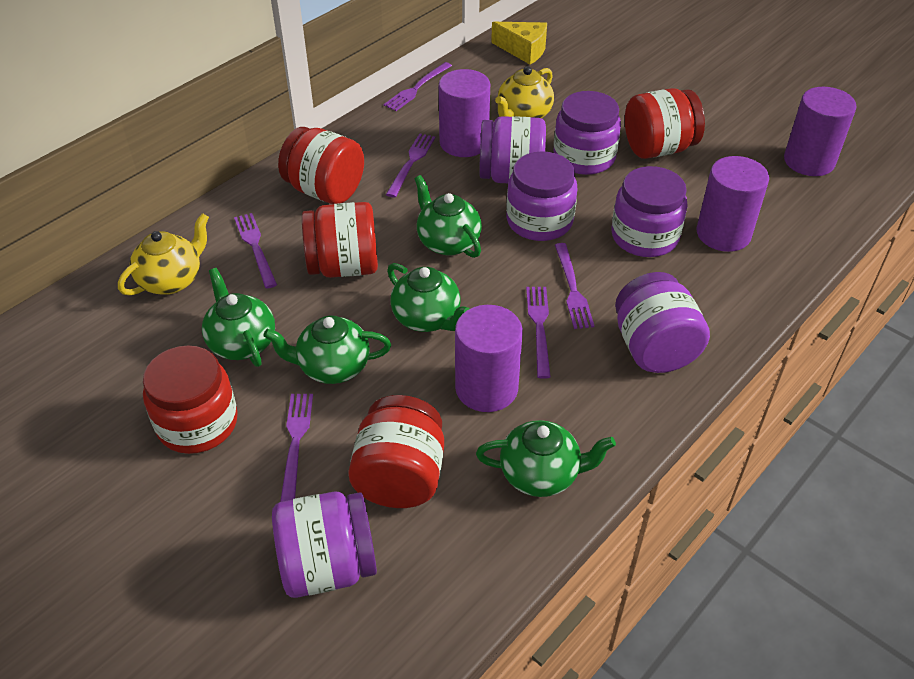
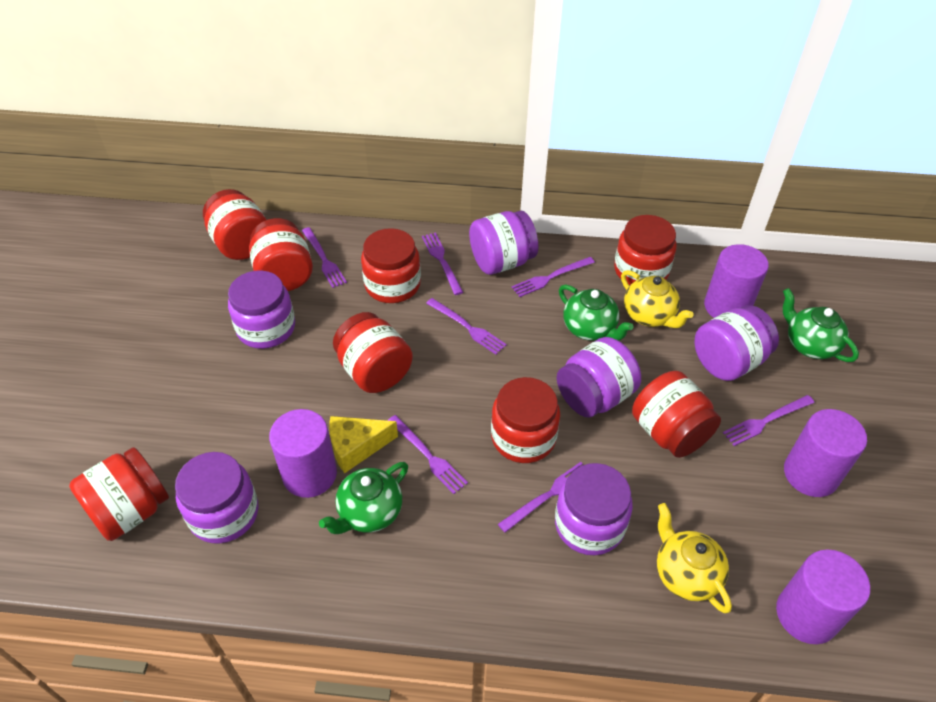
green teapot: 5 -> 3
purple fork: 6 -> 7
red jar: 5 -> 8

